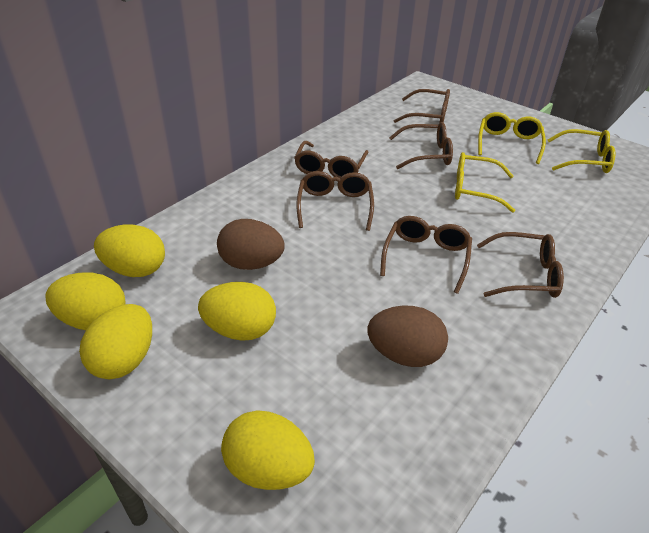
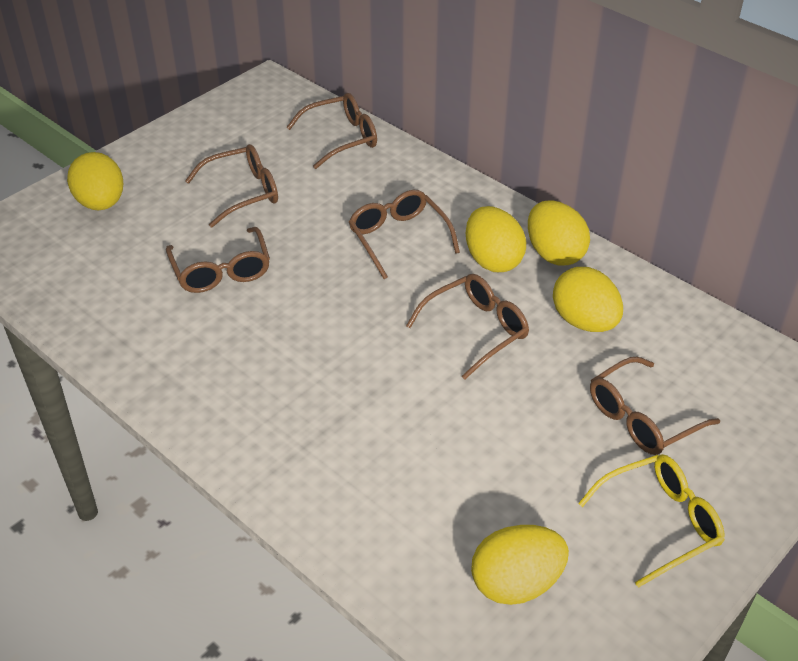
brown egg: 2 -> 0
yellow glasses: 3 -> 1

